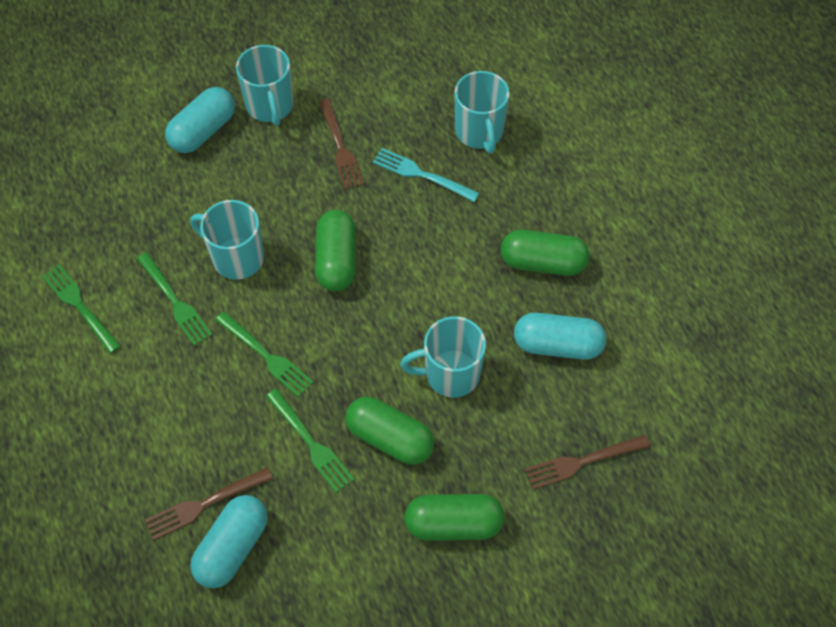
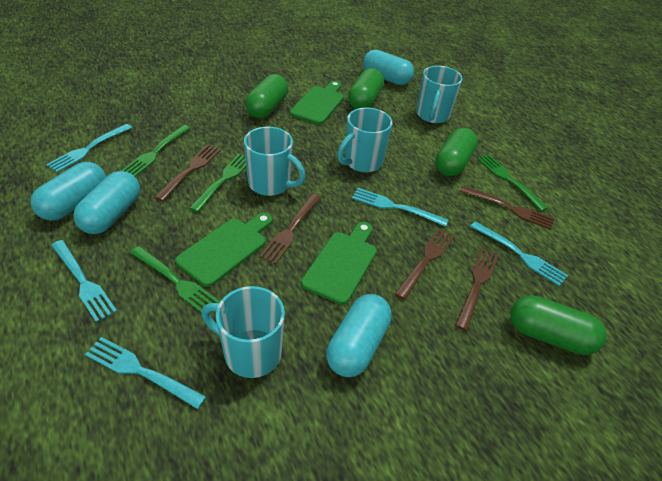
brown fork: 3 -> 5
green cutting board: 0 -> 3
turquoise capsule: 3 -> 4
turquoise fork: 1 -> 5

